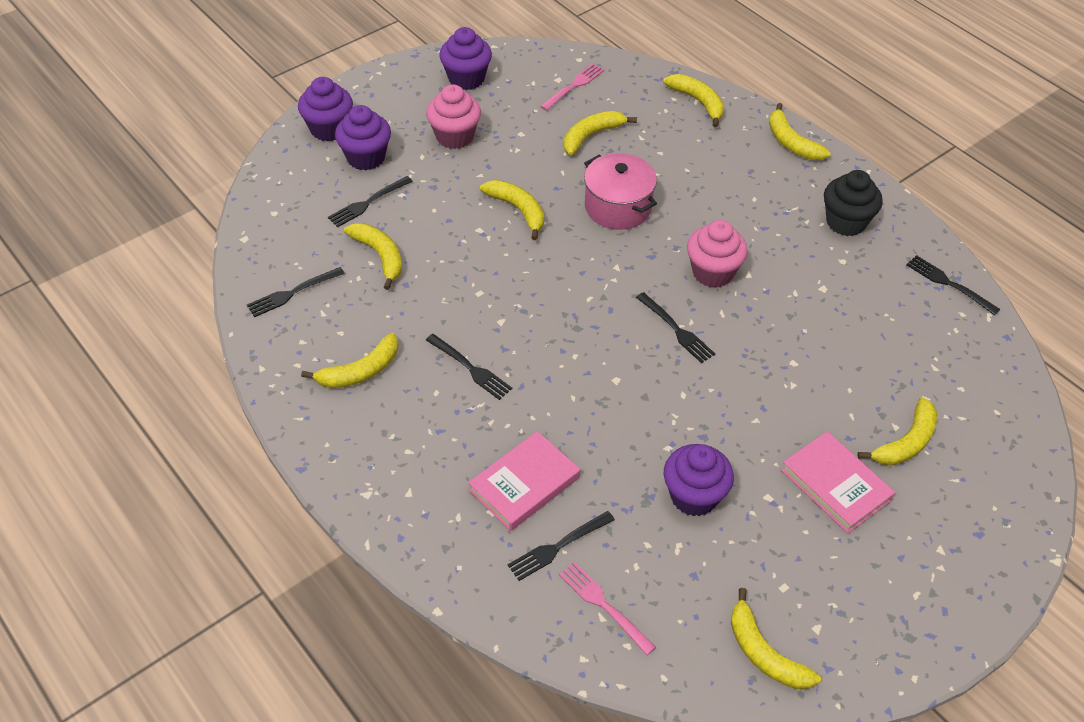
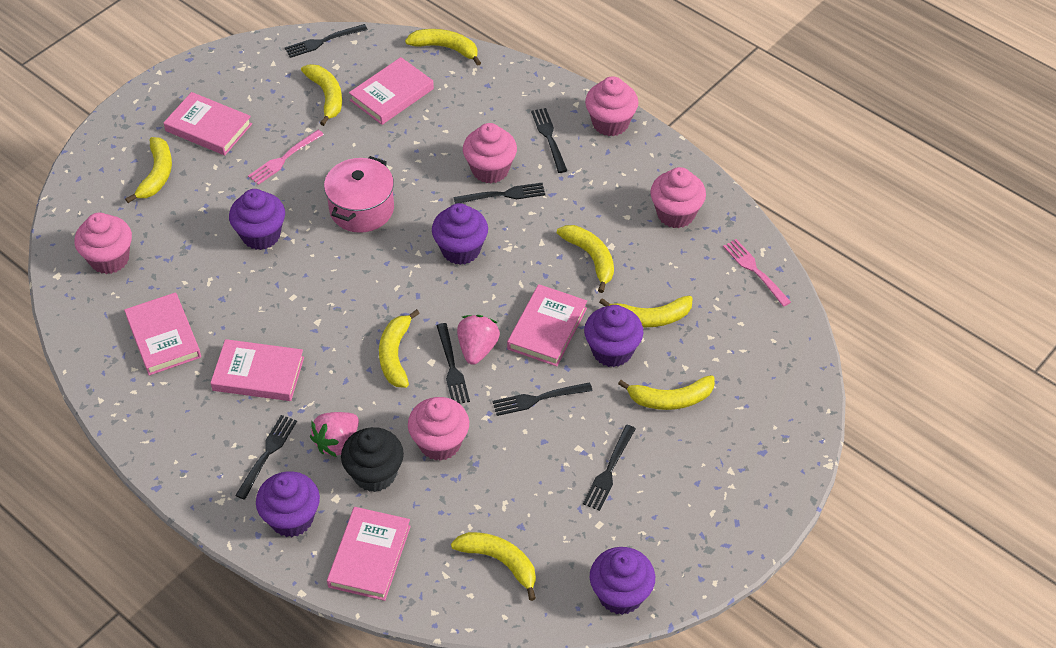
black fork: 6 -> 7
pink book: 2 -> 6
pink cupcake: 2 -> 5
pink strawberry: 0 -> 2
purple cupcake: 4 -> 5

